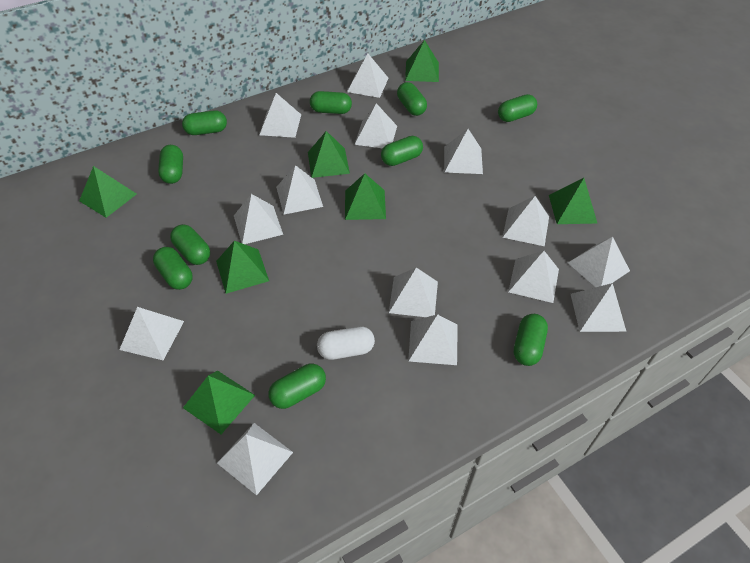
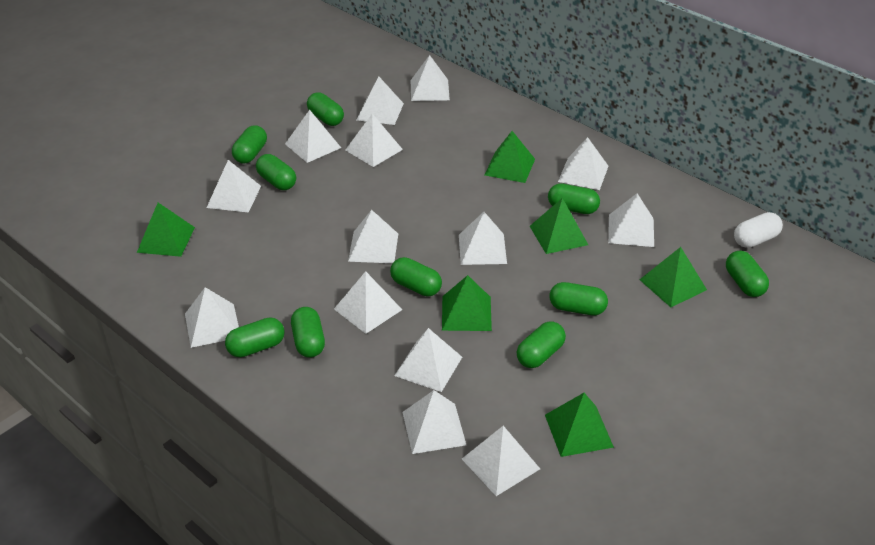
green pyramid: 7 -> 6

